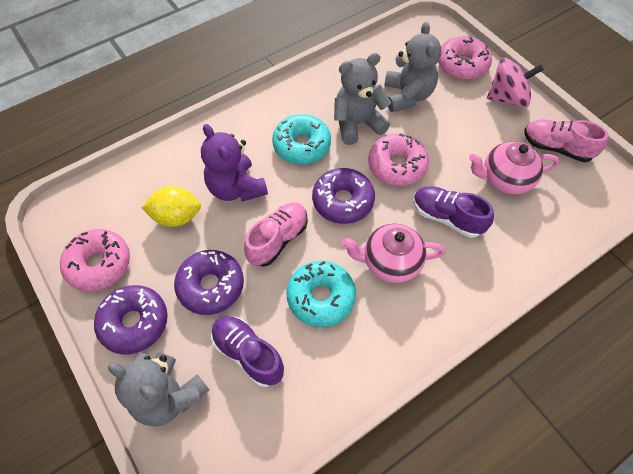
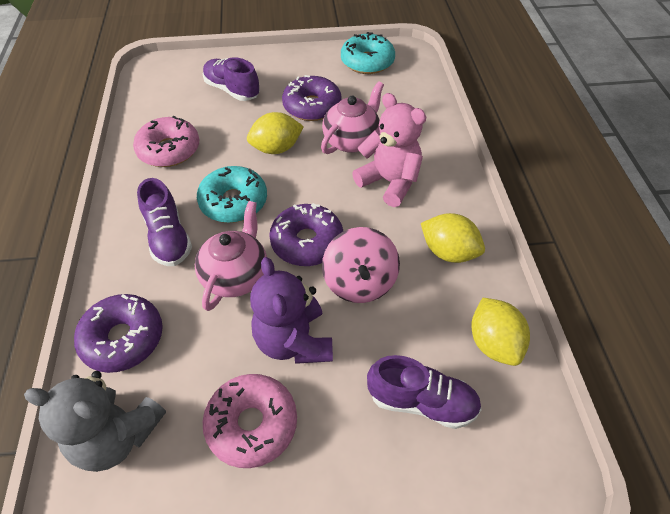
grey teddy bear: 3 -> 1
pink donut: 3 -> 2
pink shoe: 2 -> 0
pink teddy bear: 0 -> 1
purple shoe: 2 -> 3
yellow lemon: 1 -> 3

